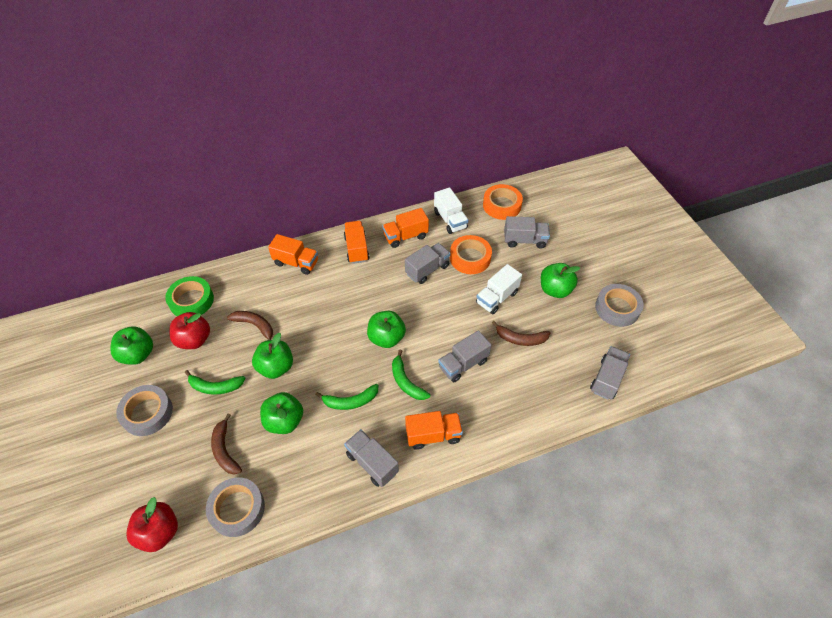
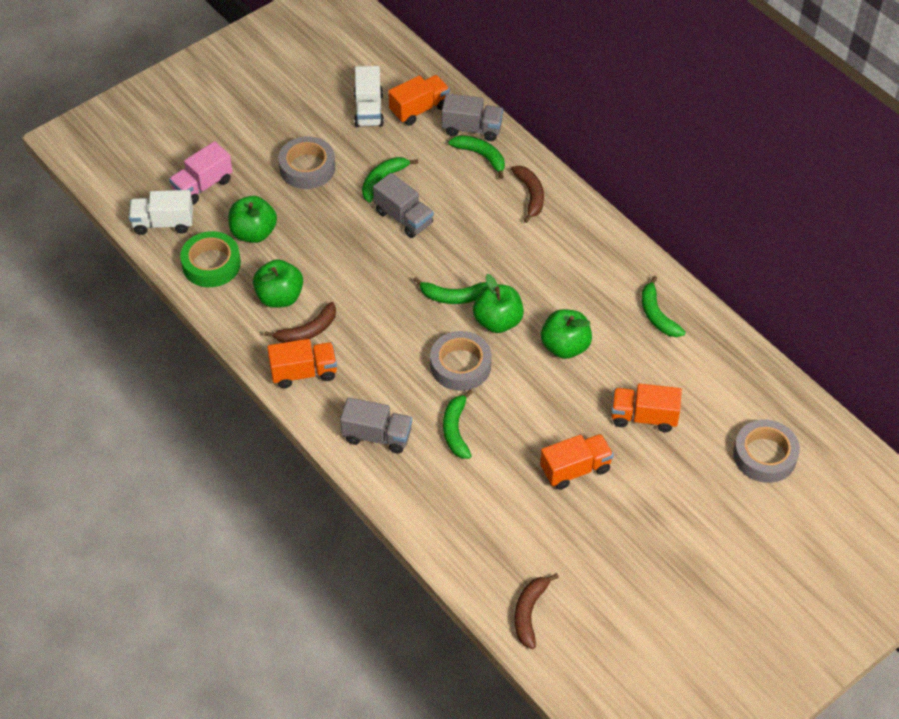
green apple: 5 -> 4
green banana: 3 -> 5
grey truck: 5 -> 3
orange tape: 2 -> 0
pink truck: 0 -> 1
red apple: 2 -> 0

